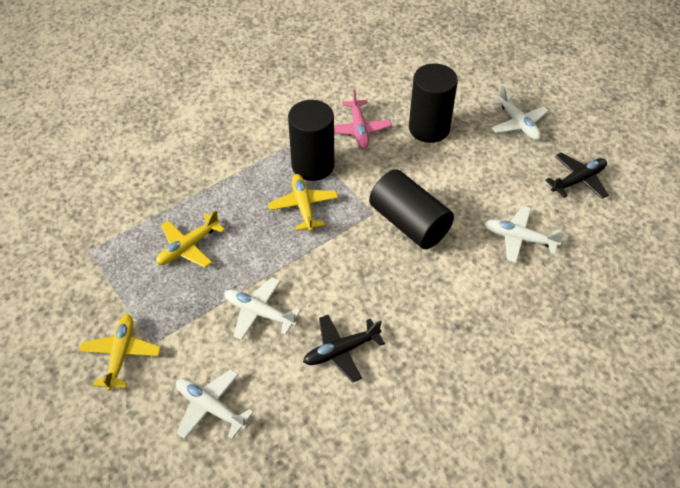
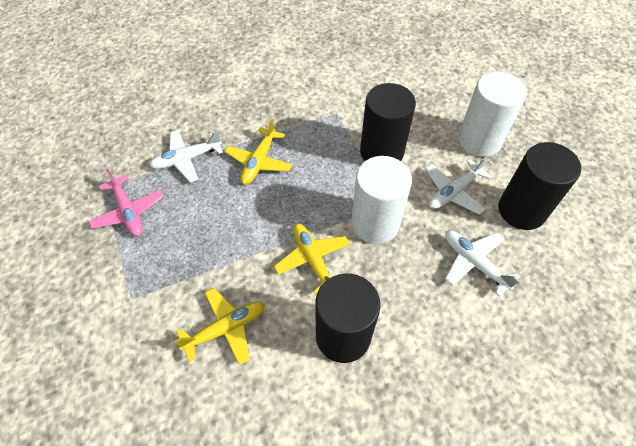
black plane: 2 -> 0
white cylinder: 0 -> 2
white plane: 4 -> 3

